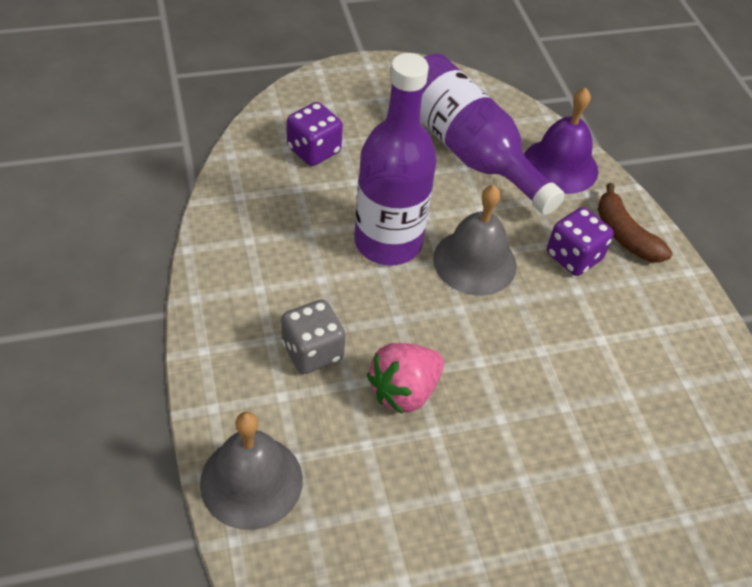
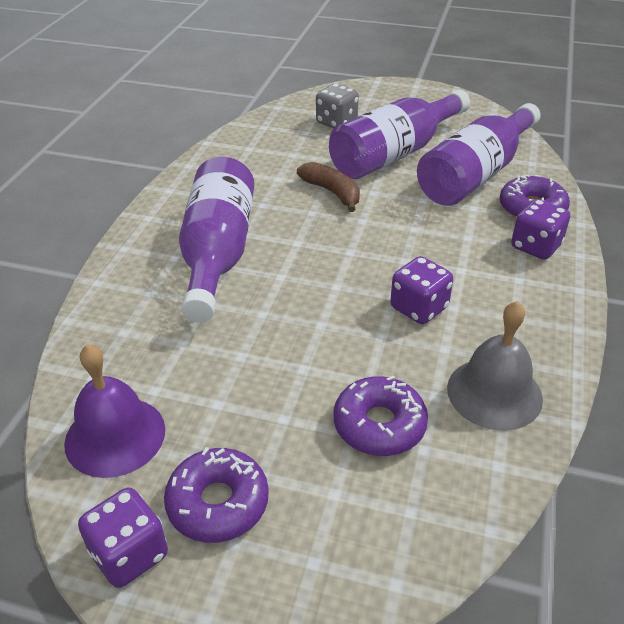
grey bell: 2 -> 1
pink strawberry: 1 -> 0
purple bottle: 2 -> 3
purple dice: 2 -> 3
purple donut: 0 -> 3

